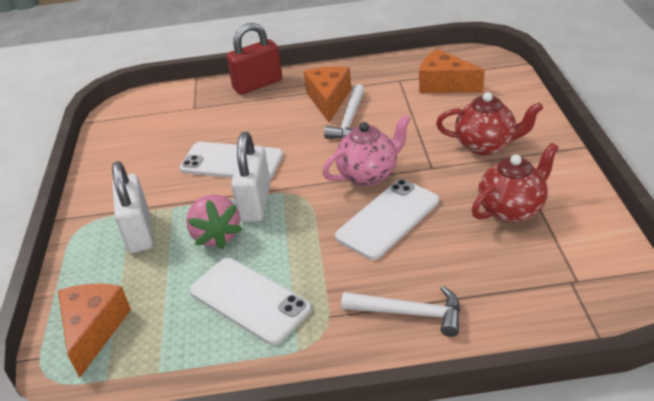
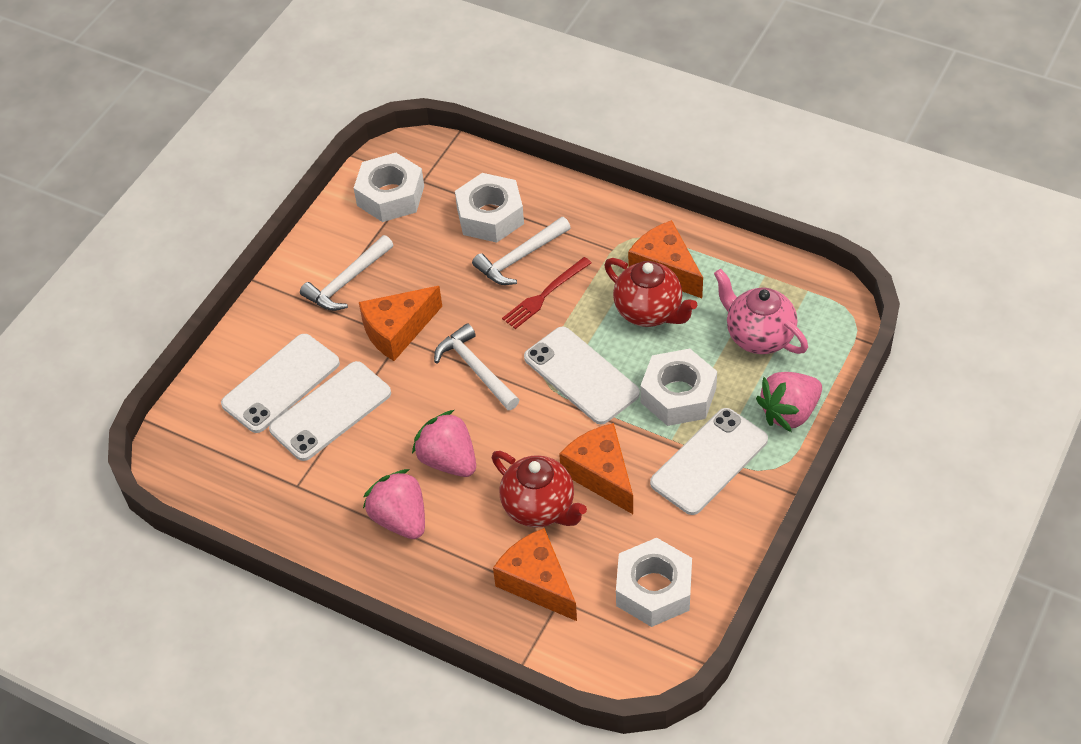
orange cheese: 3 -> 4
pink strawberry: 1 -> 3
red fork: 0 -> 1
red padlock: 1 -> 0
white hammer: 2 -> 3
white nut: 0 -> 4
white padlock: 2 -> 0
white phone: 3 -> 4

